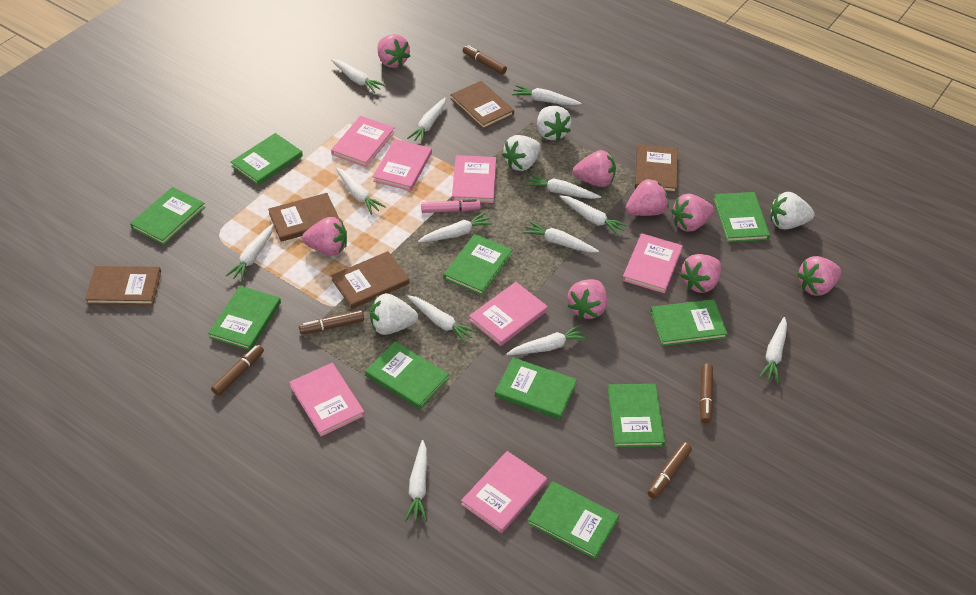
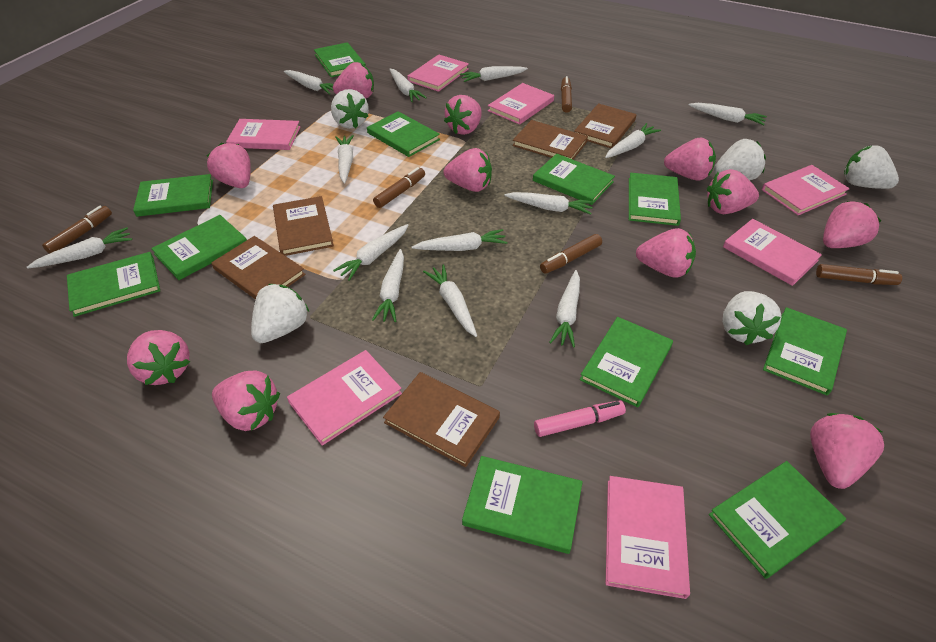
green book: 10 -> 11
pink strawberry: 8 -> 11
white strawberry: 4 -> 5

